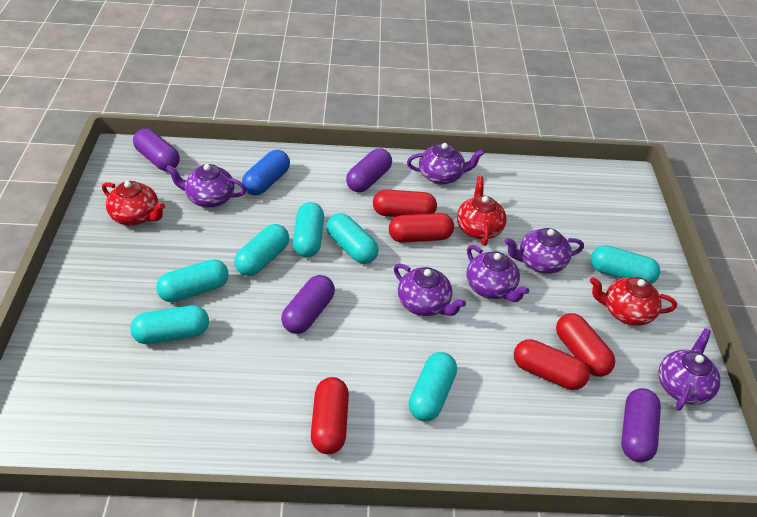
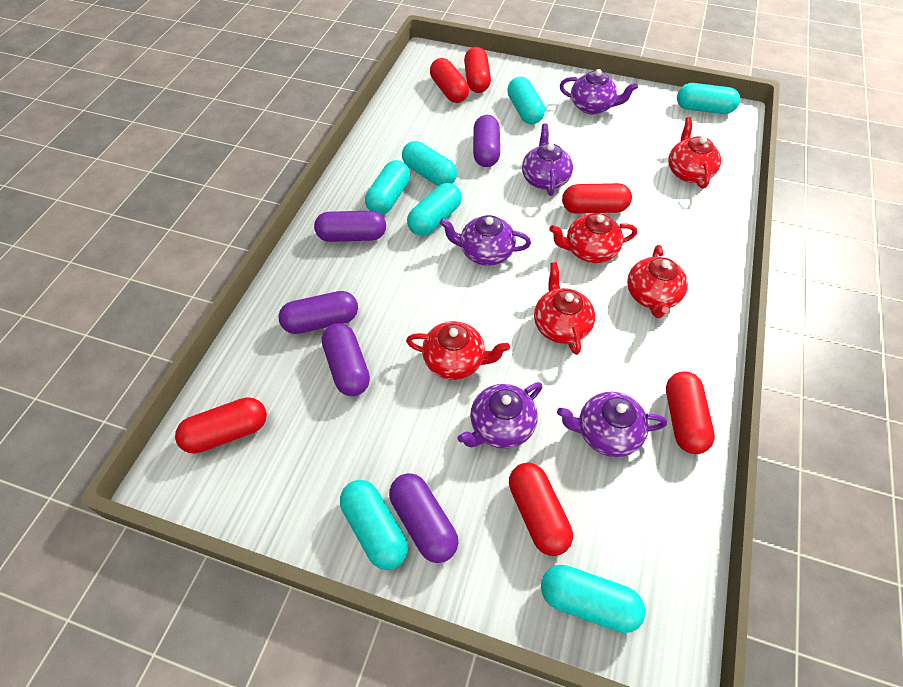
blue capsule: 1 -> 0
purple capsule: 4 -> 5
purple teapot: 6 -> 5
red capsule: 5 -> 6
red teapot: 3 -> 5

